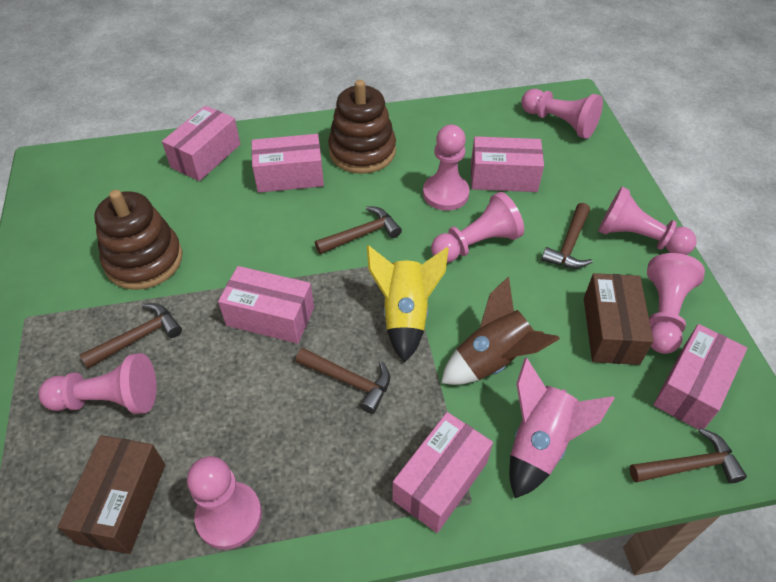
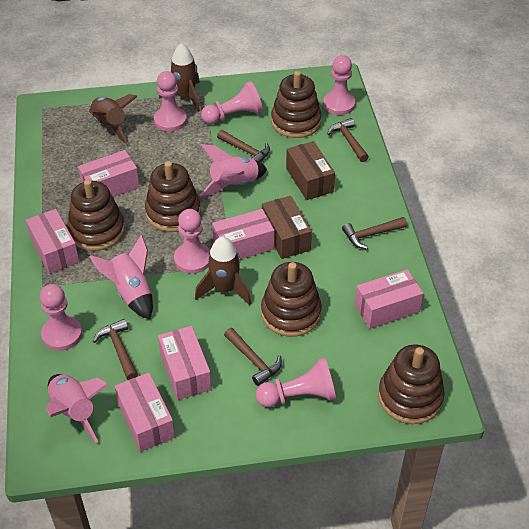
brown rocket: 1 -> 3
brown stacking toy: 2 -> 5
pink pawn: 7 -> 6
pink rocket: 1 -> 3
yellow rocket: 1 -> 0

